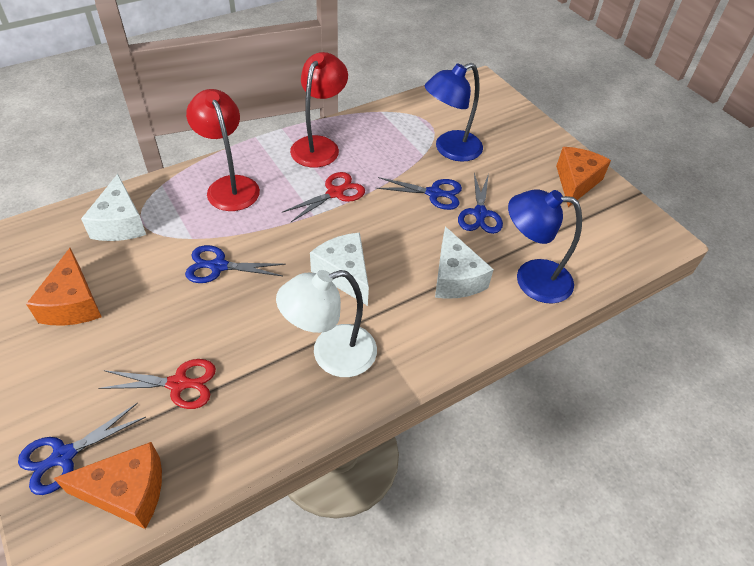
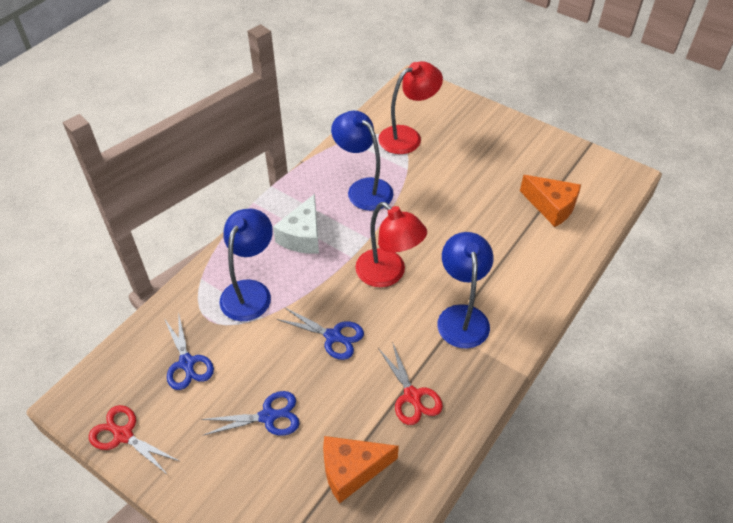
blue lamp: 2 -> 3
blue scissors: 4 -> 3
orange cheese: 3 -> 2
white cheese: 3 -> 1
white lamp: 1 -> 0

